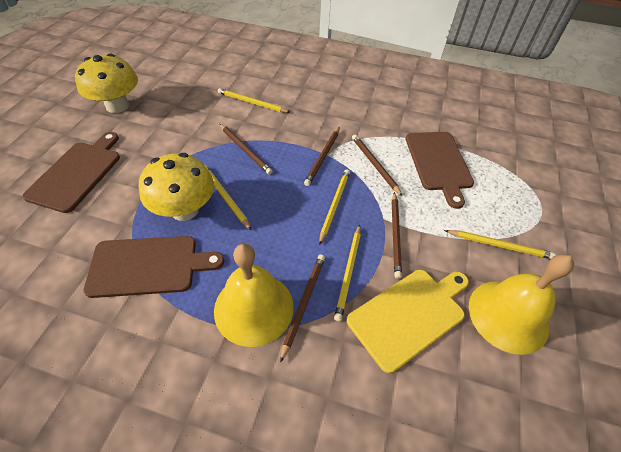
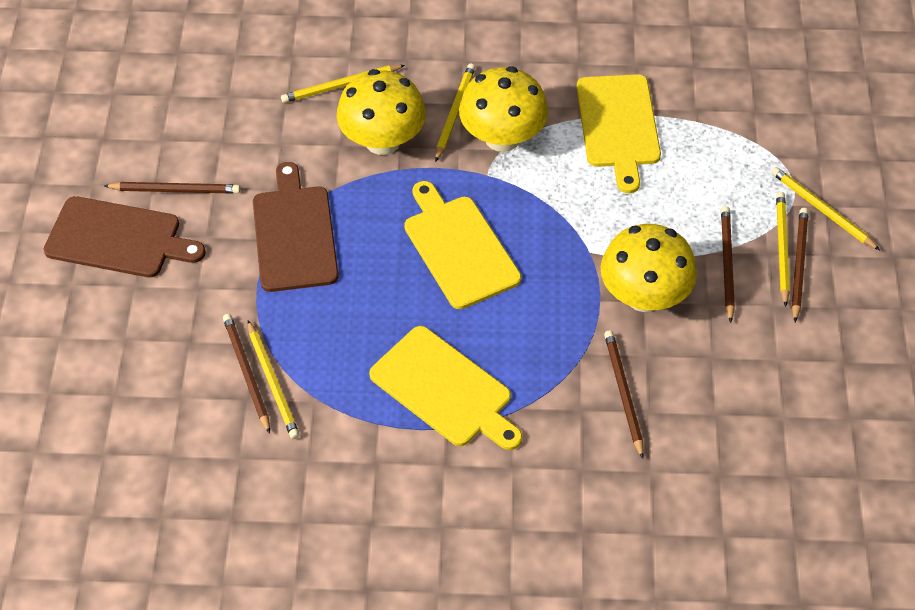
brown cutting board: 3 -> 2
yellow bell: 2 -> 0
yellow cutting board: 1 -> 3
yellow mushroom: 2 -> 3

